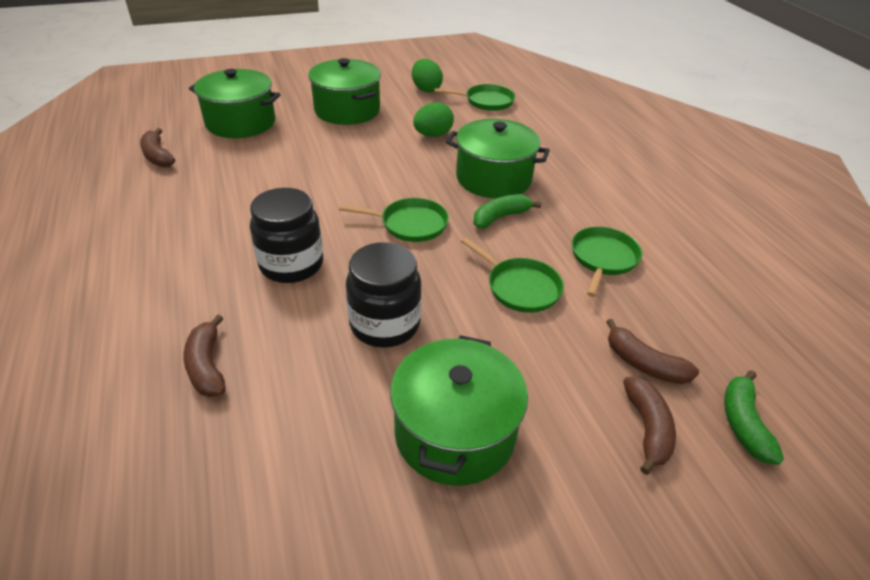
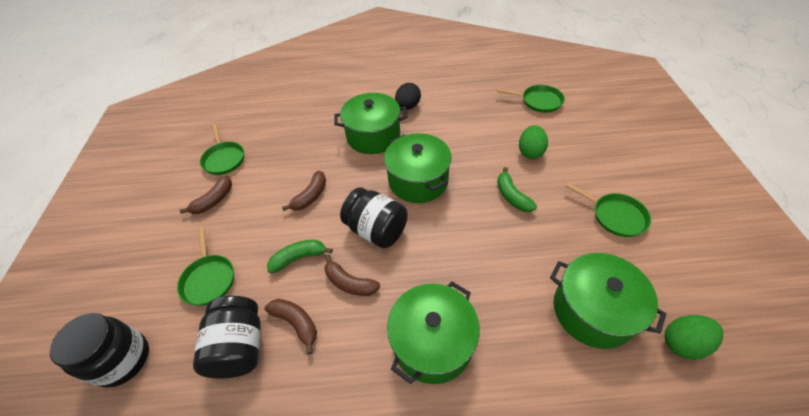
black egg: 0 -> 1
black jar: 2 -> 3

